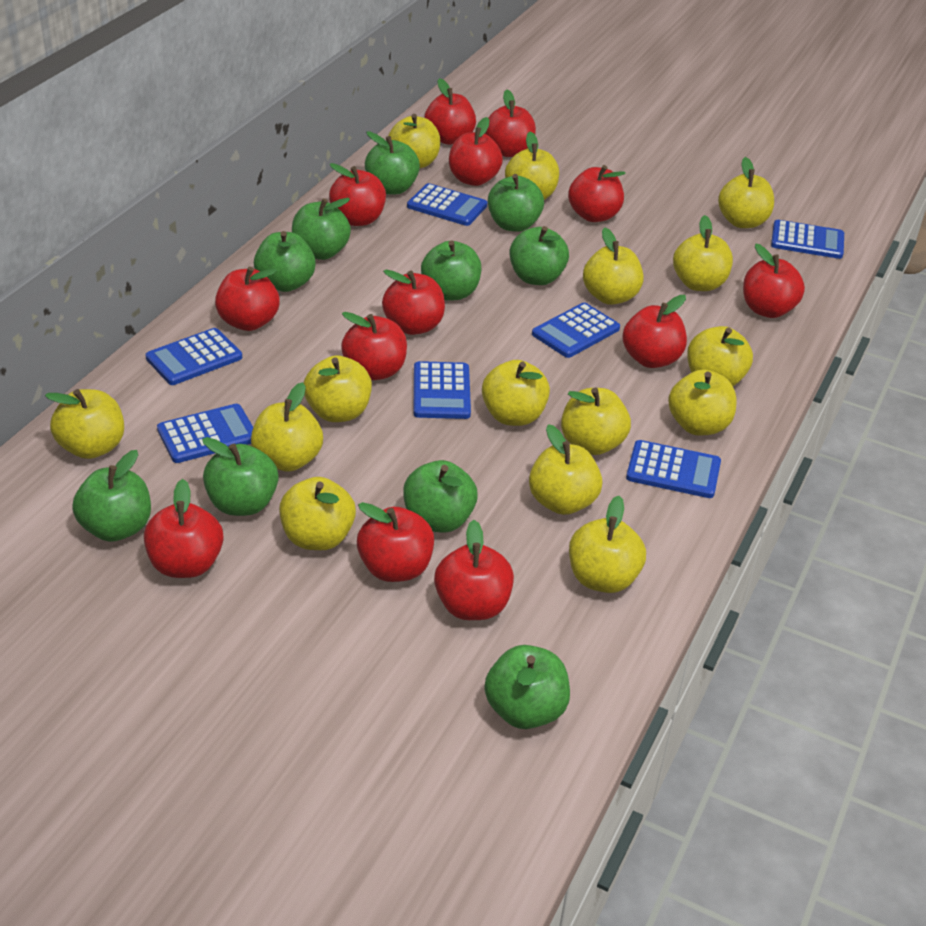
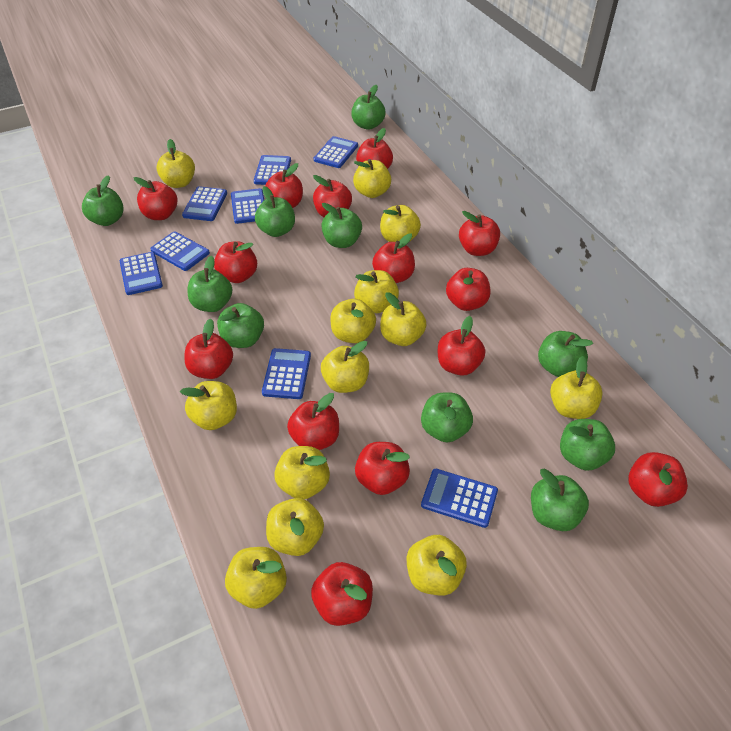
blue calculator: 7 -> 8
red apple: 13 -> 14
yellow apple: 15 -> 13

